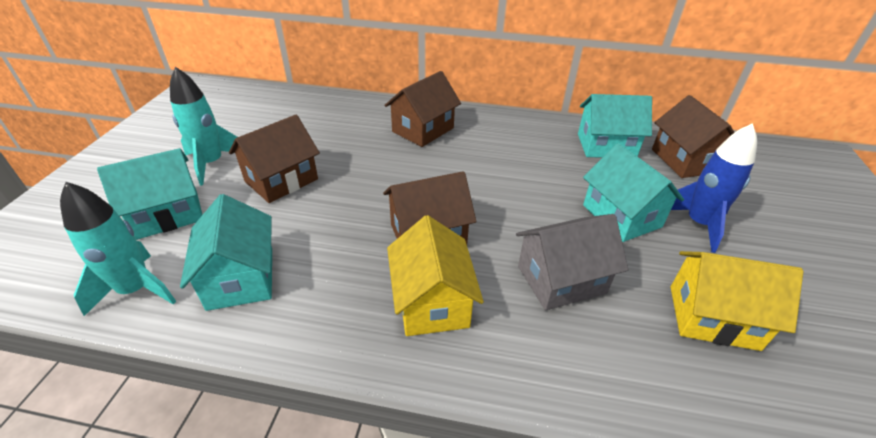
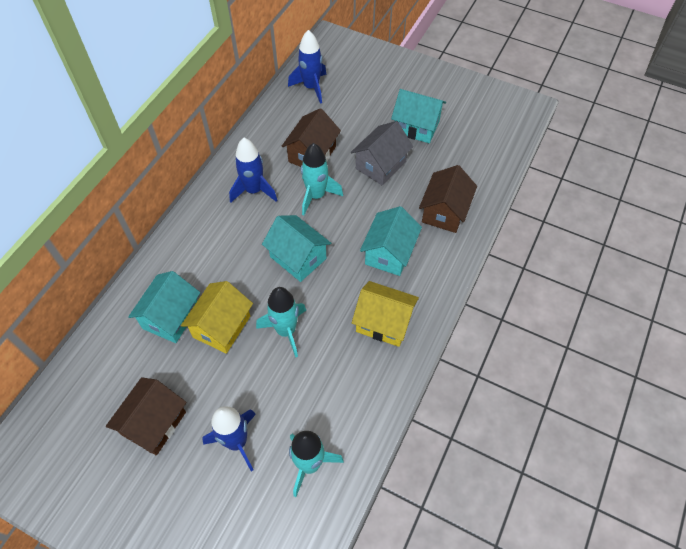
blue rocket: 1 -> 3
brown house: 4 -> 3
turquoise rocket: 2 -> 3

